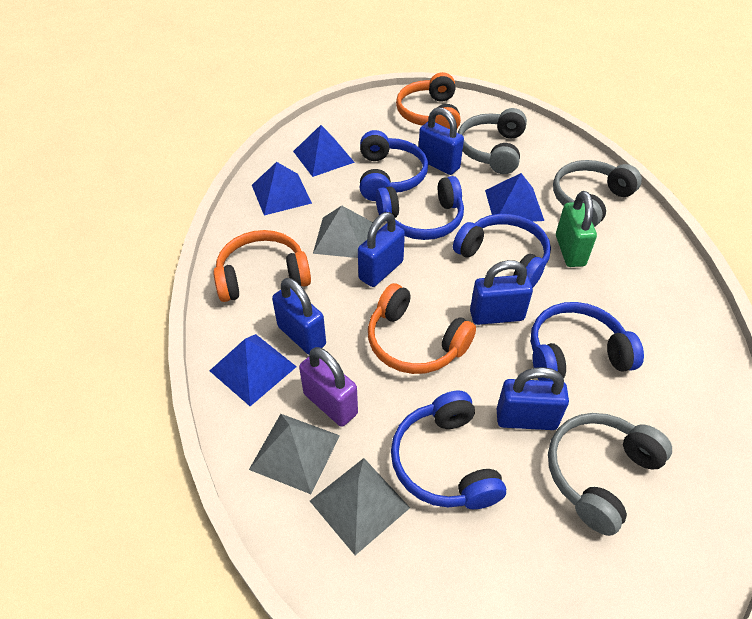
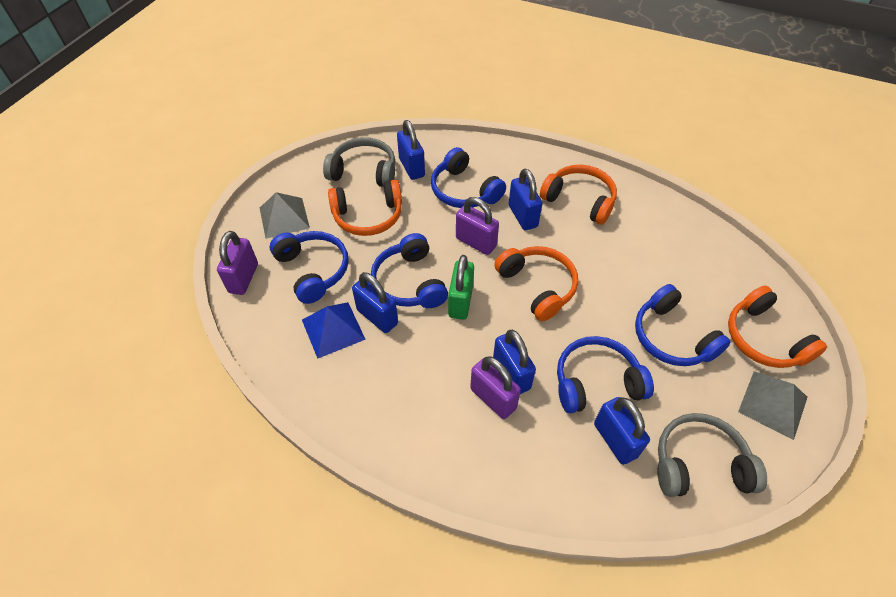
blue pyramid: 4 -> 1
grey headphones: 3 -> 2
grey pyramid: 3 -> 2
orange headphones: 3 -> 4
purple padlock: 1 -> 3

